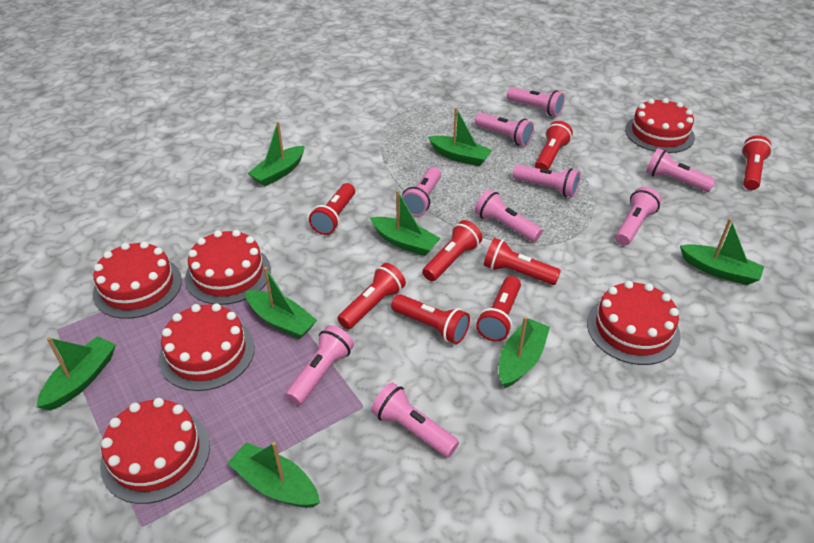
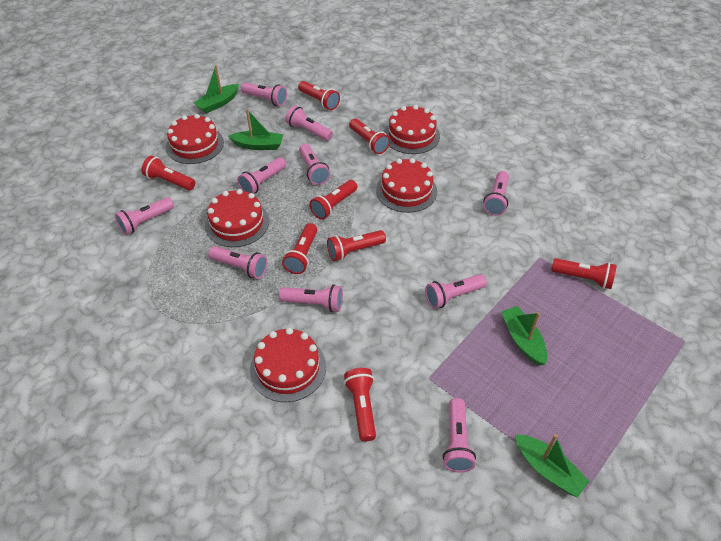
green boat: 8 -> 4
pink flashlight: 9 -> 10
red cake: 6 -> 5

